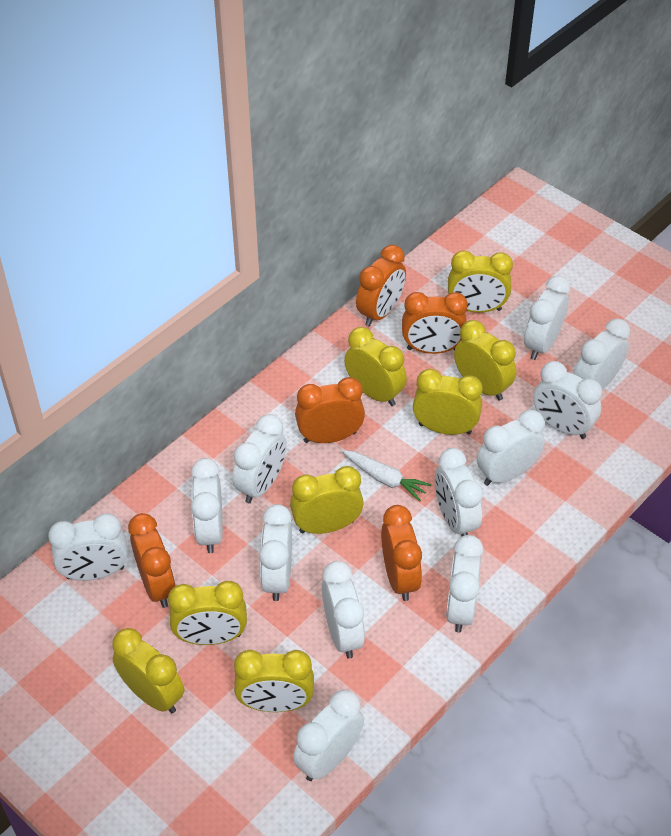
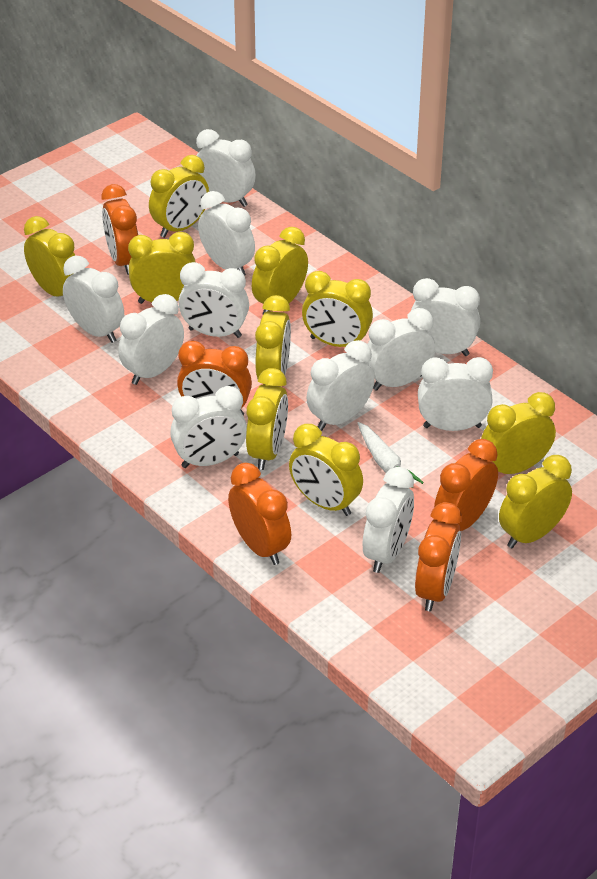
white clock: 12 -> 11
yellow clock: 8 -> 10

